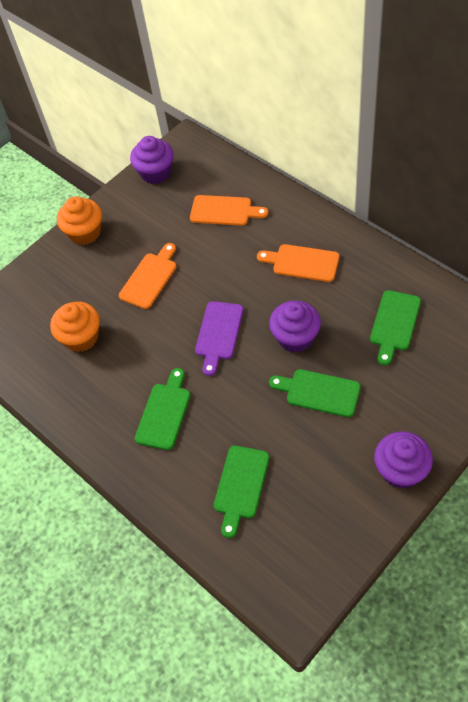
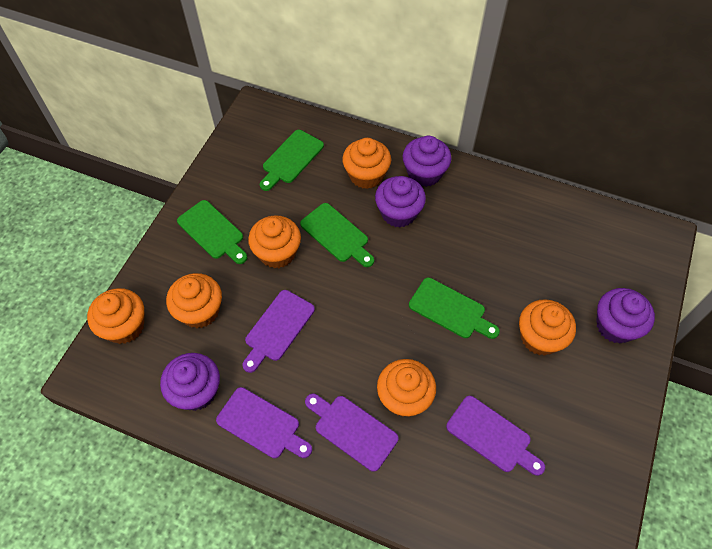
orange cupcake: 2 -> 6
orange cutting board: 3 -> 0
purple cupcake: 3 -> 4
purple cutting board: 1 -> 4

